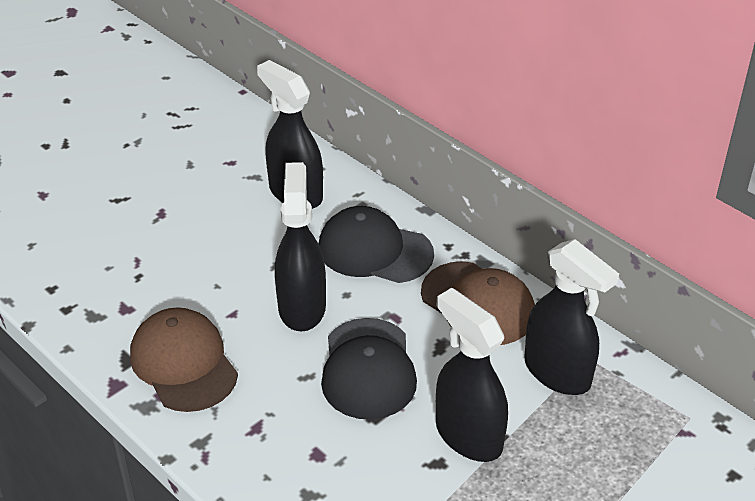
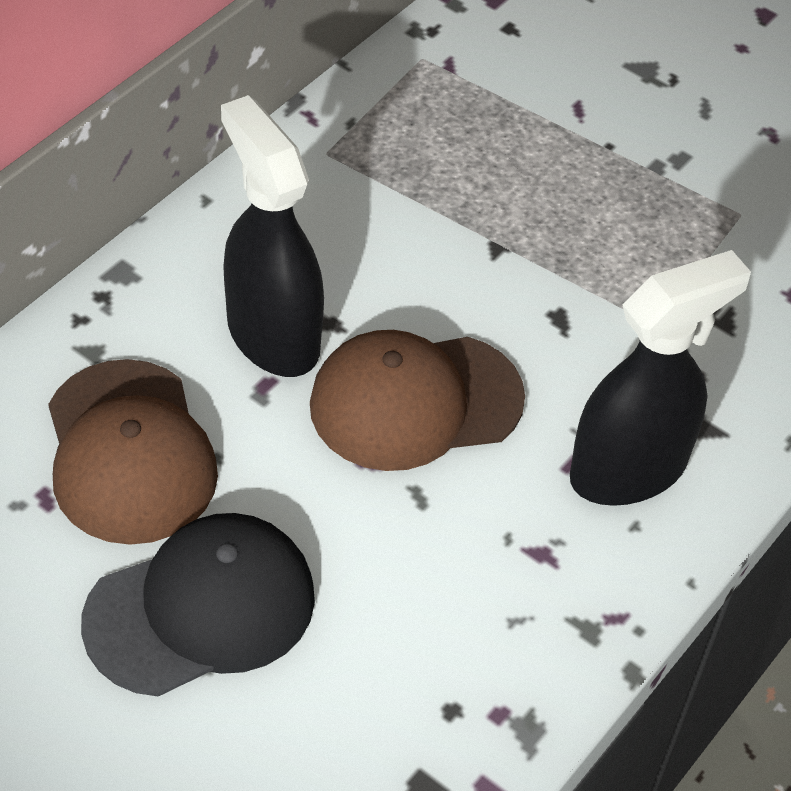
black cap: 2 -> 1
black spray bottle: 4 -> 2

